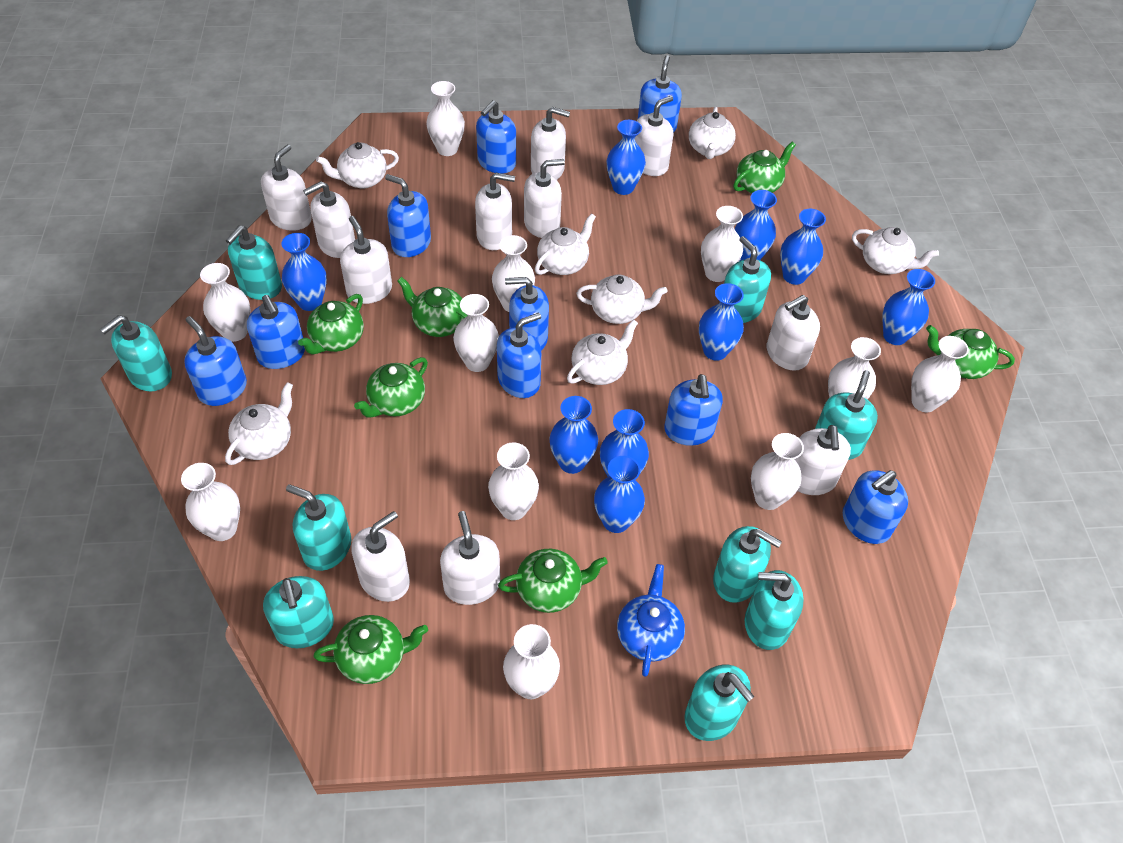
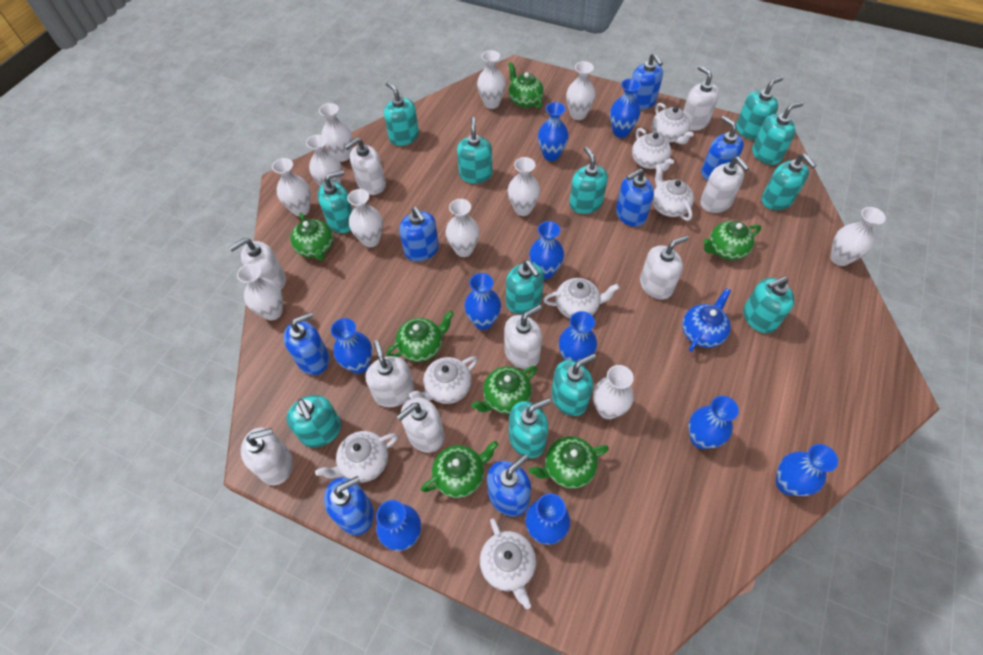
blue soap dispenser: 9 -> 7
blue vase: 9 -> 10
turquoise soap dispenser: 9 -> 12
white soap dispenser: 11 -> 9

